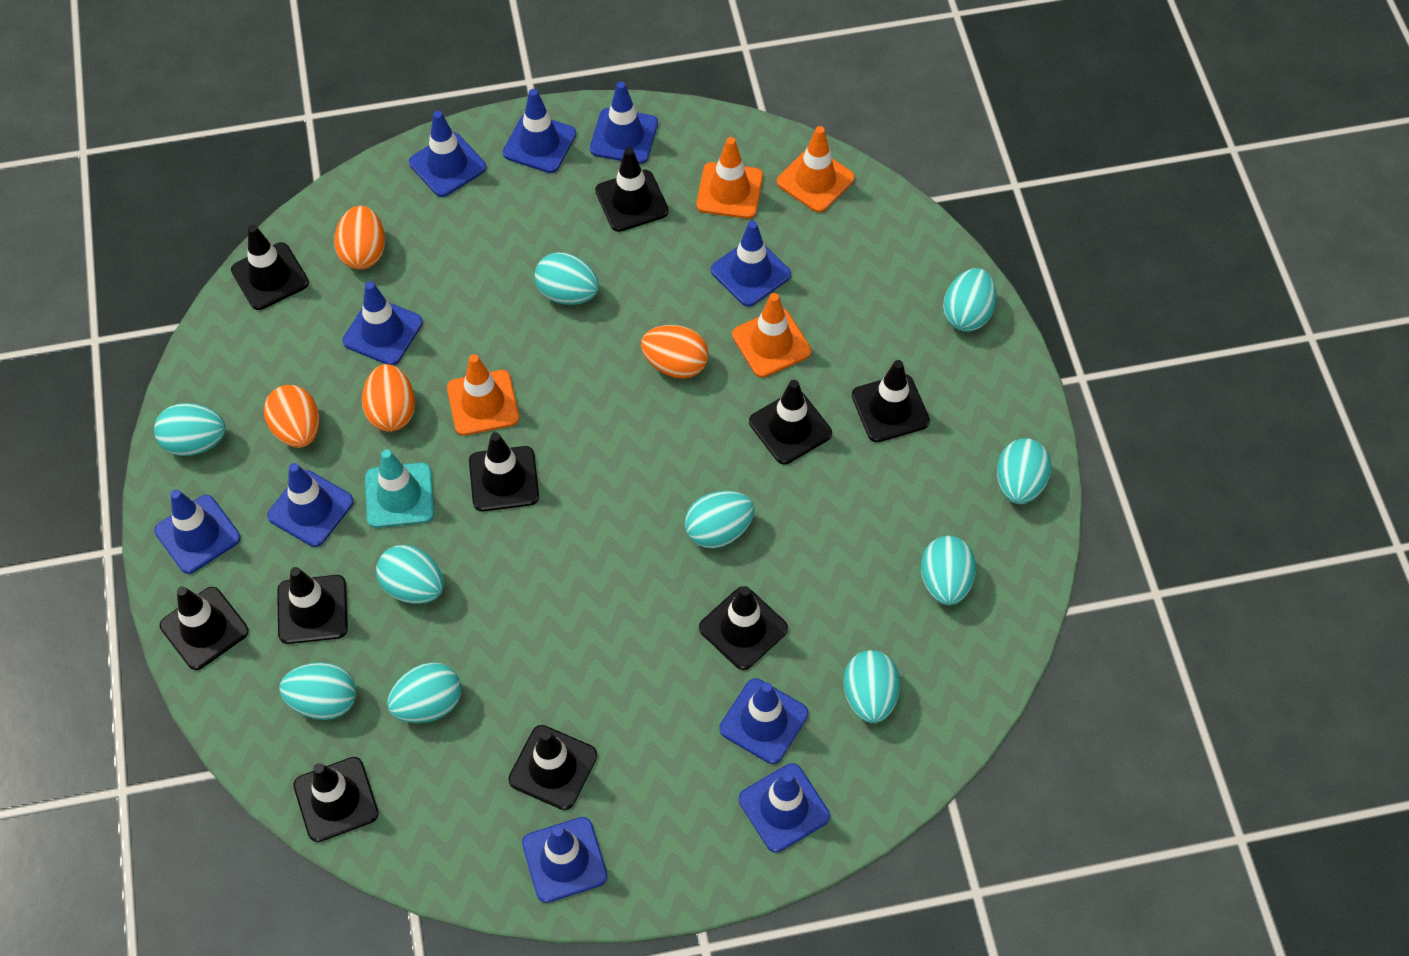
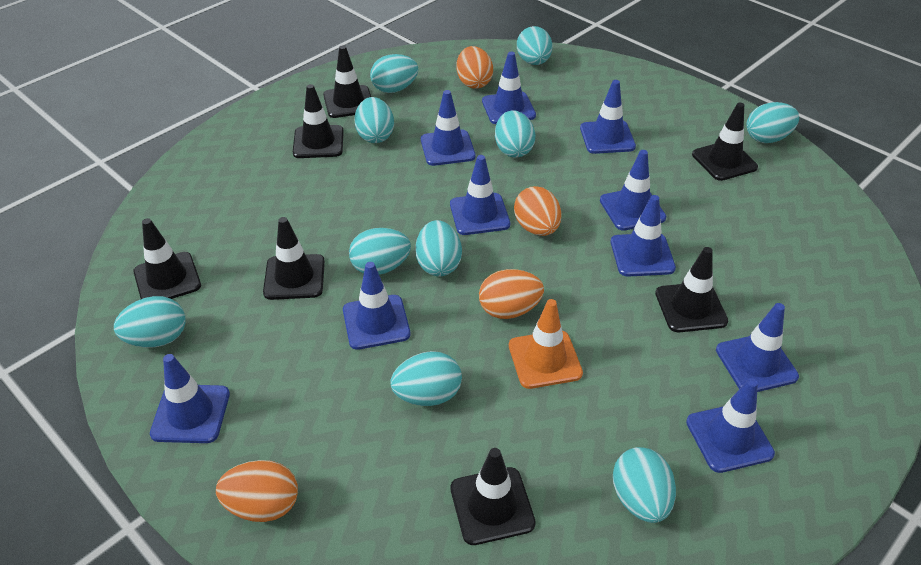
black traffic cone: 10 -> 7
orange traffic cone: 4 -> 1
turquoise traffic cone: 1 -> 0

